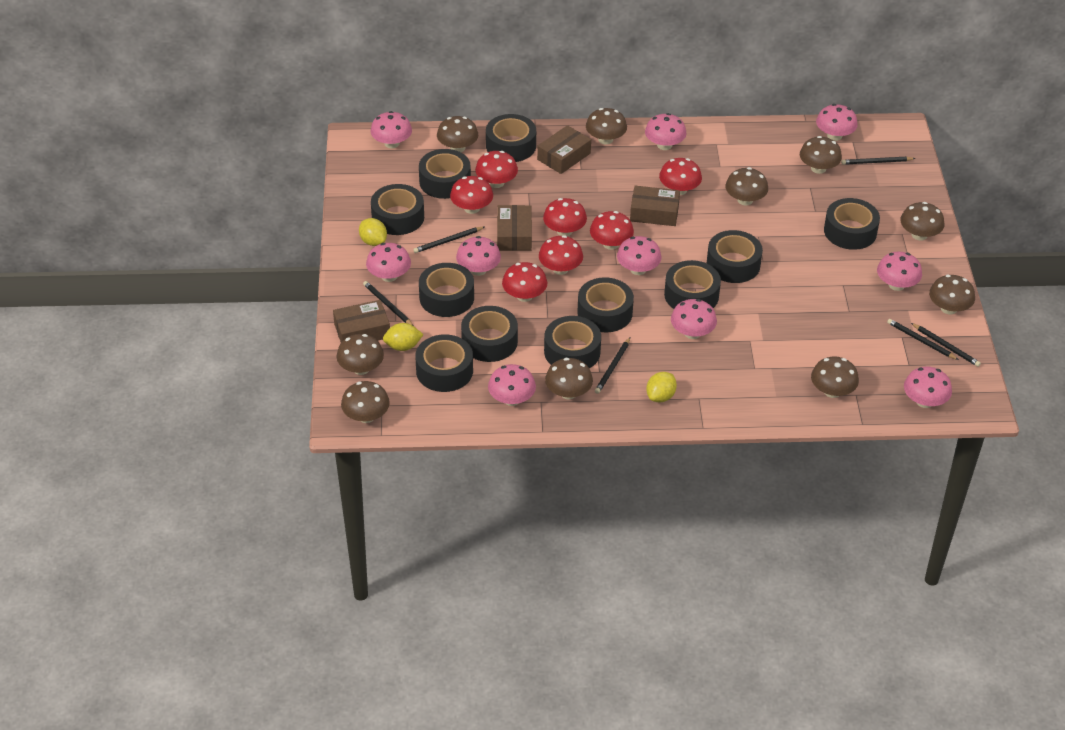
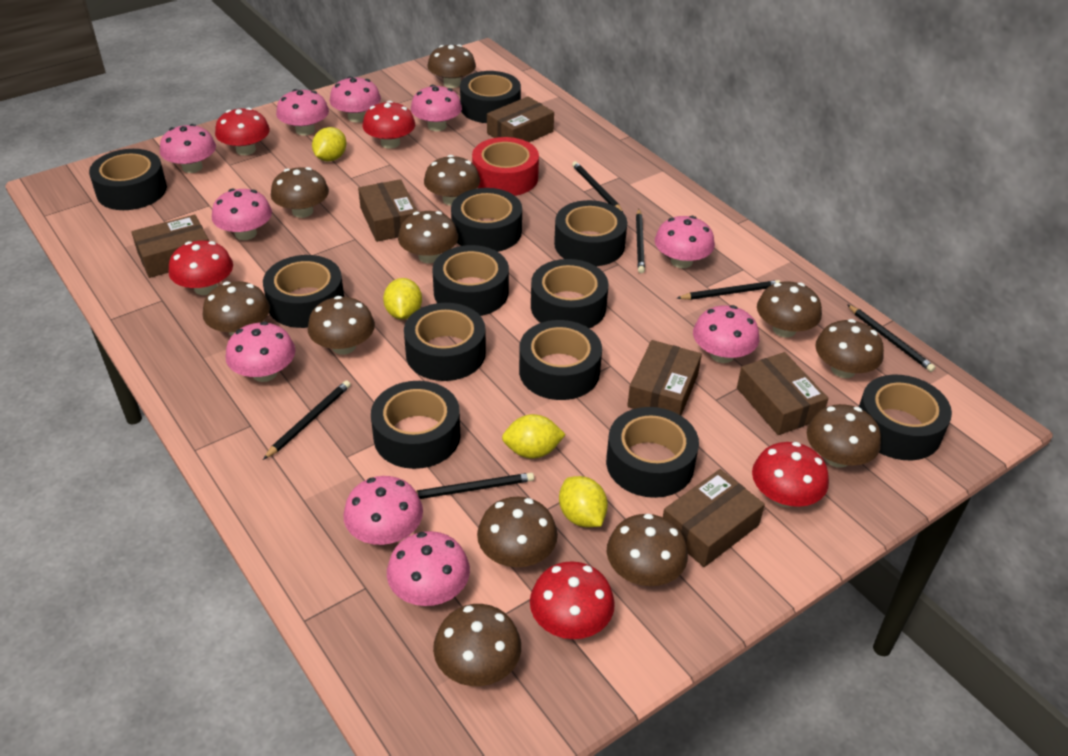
black tape: 11 -> 12
brown box: 4 -> 6
brown mushroom: 10 -> 12
red mushroom: 7 -> 5
red tape: 0 -> 1
yellow lemon: 3 -> 4

